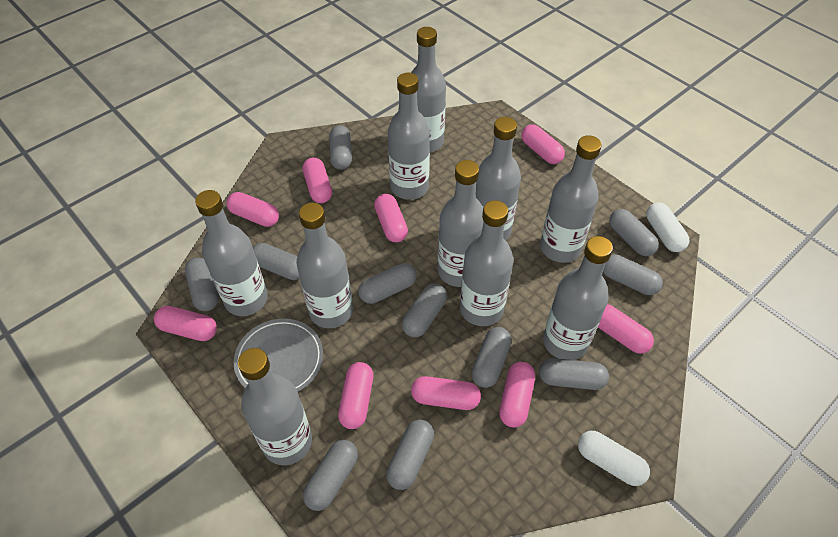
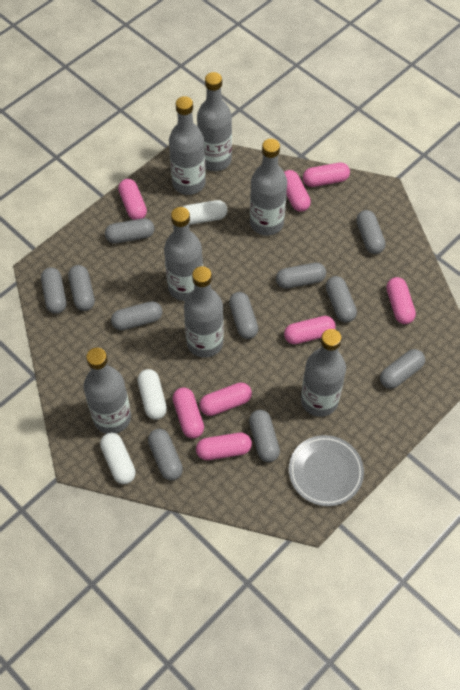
grey bottle: 10 -> 7
pink capsule: 9 -> 8
white capsule: 2 -> 3

